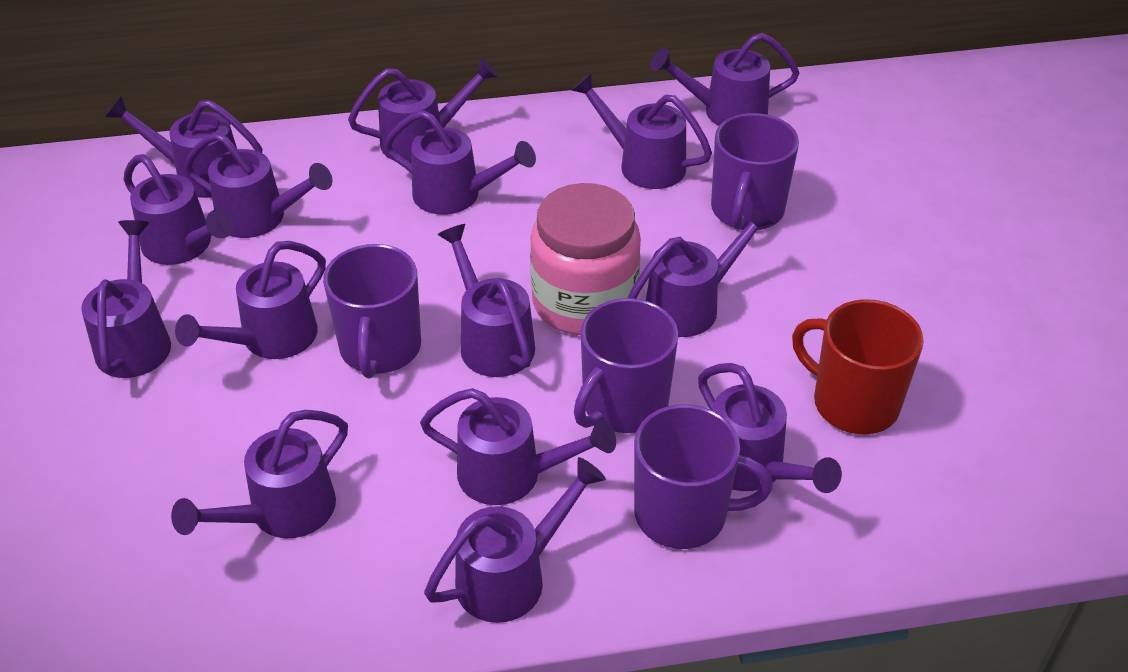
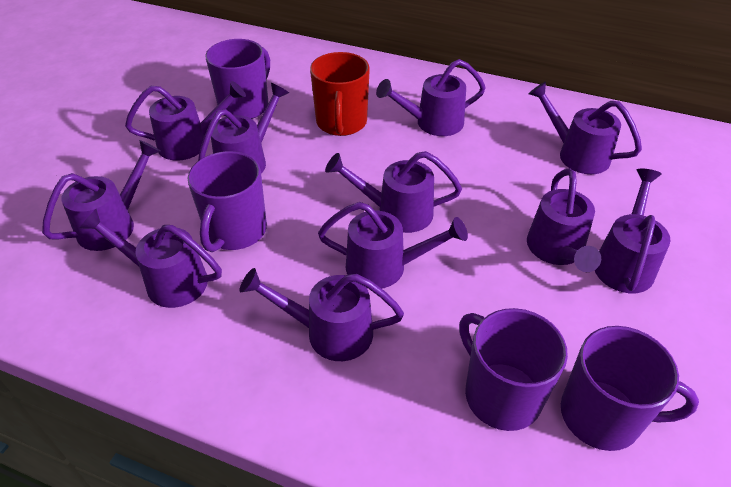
pink jar: 1 -> 0
purple watering can: 15 -> 11

